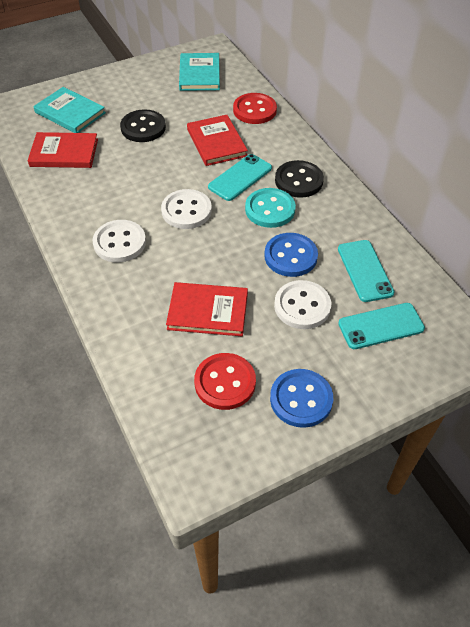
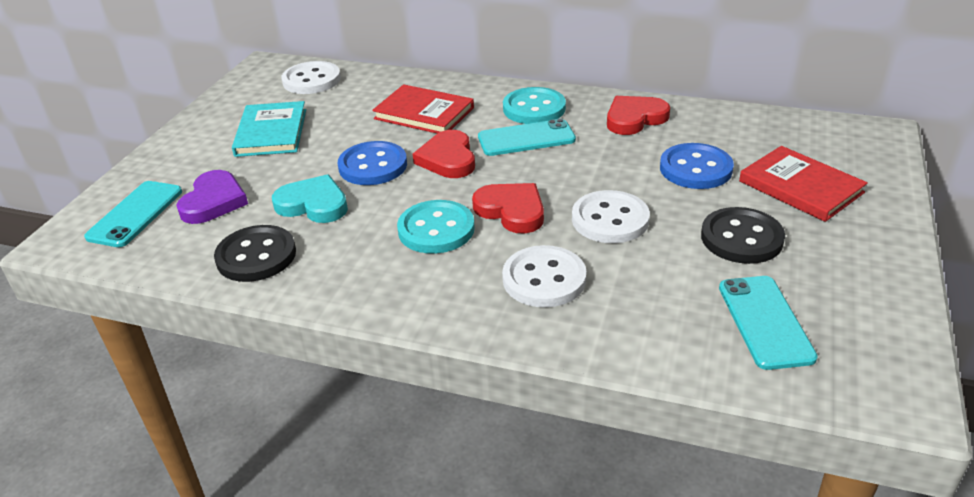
purple heart: 0 -> 1
red book: 3 -> 2
red button: 2 -> 0
red heart: 0 -> 3
turquoise book: 2 -> 1
turquoise button: 1 -> 2
turquoise heart: 0 -> 1

